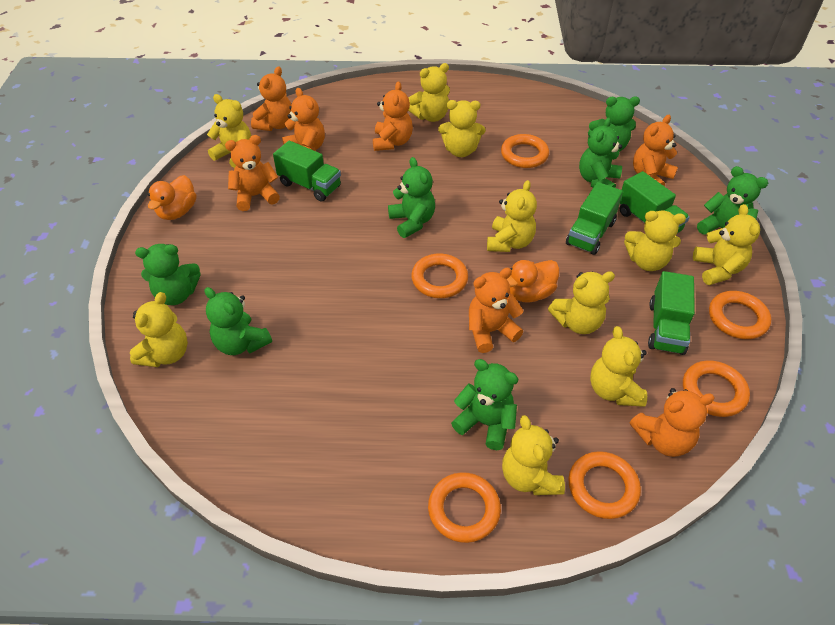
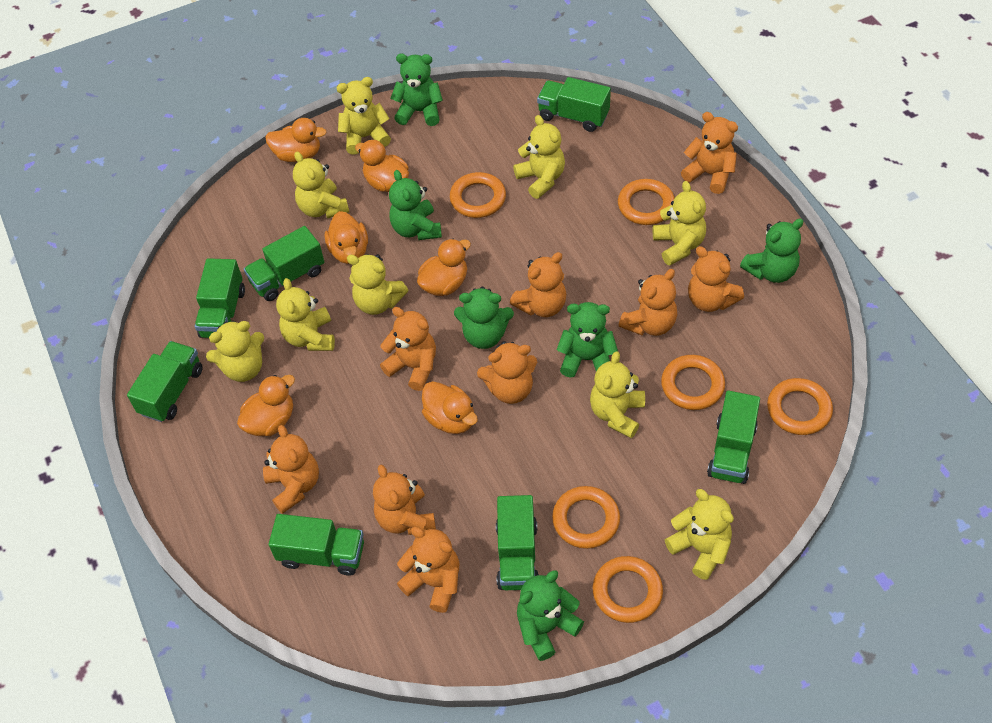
green teddy bear: 7 -> 6
green truck: 4 -> 7
orange duck: 2 -> 6
orange teddy bear: 7 -> 9
yellow teddy bear: 10 -> 9

